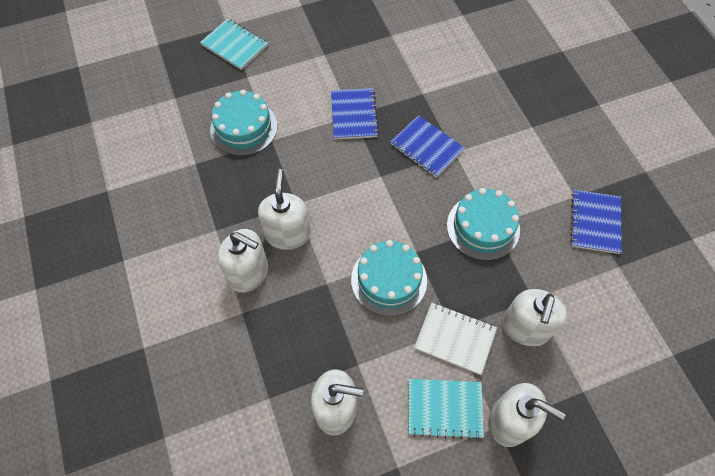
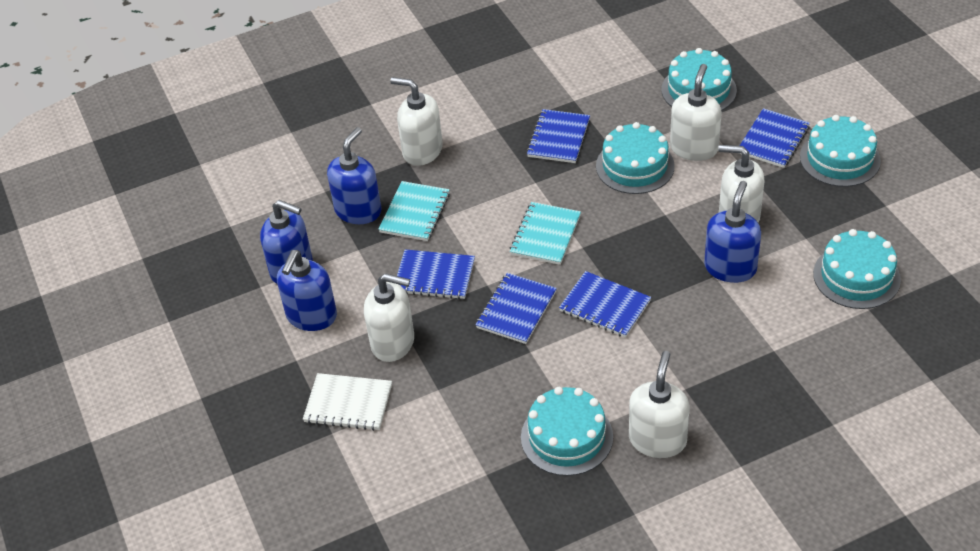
blue notebook: 3 -> 5
blue soap dispenser: 0 -> 4
turquoise cake: 3 -> 5

